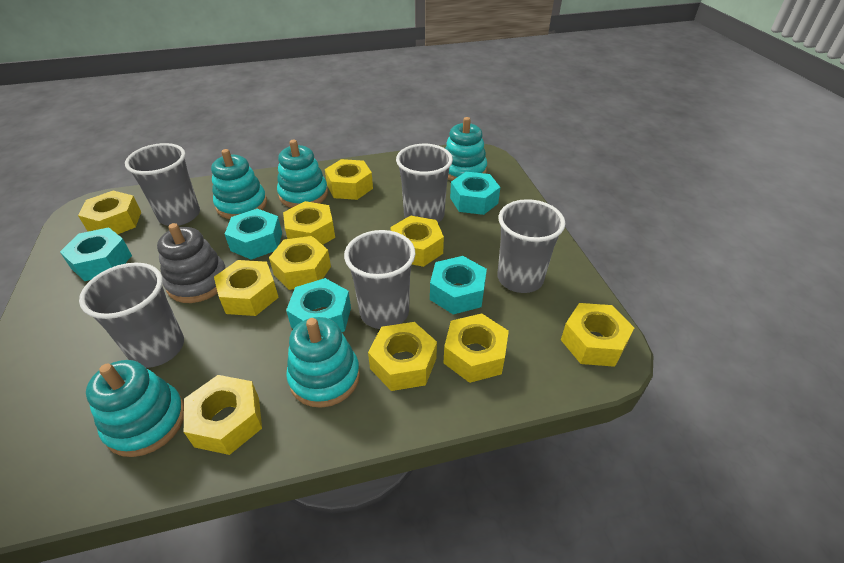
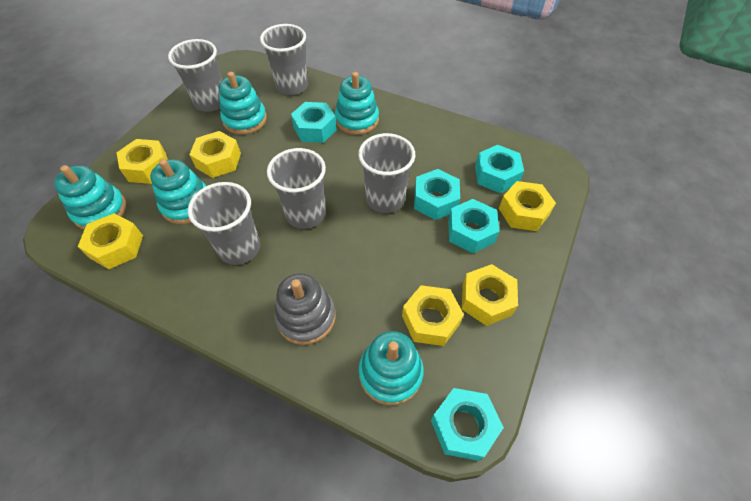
yellow nut: 10 -> 6

